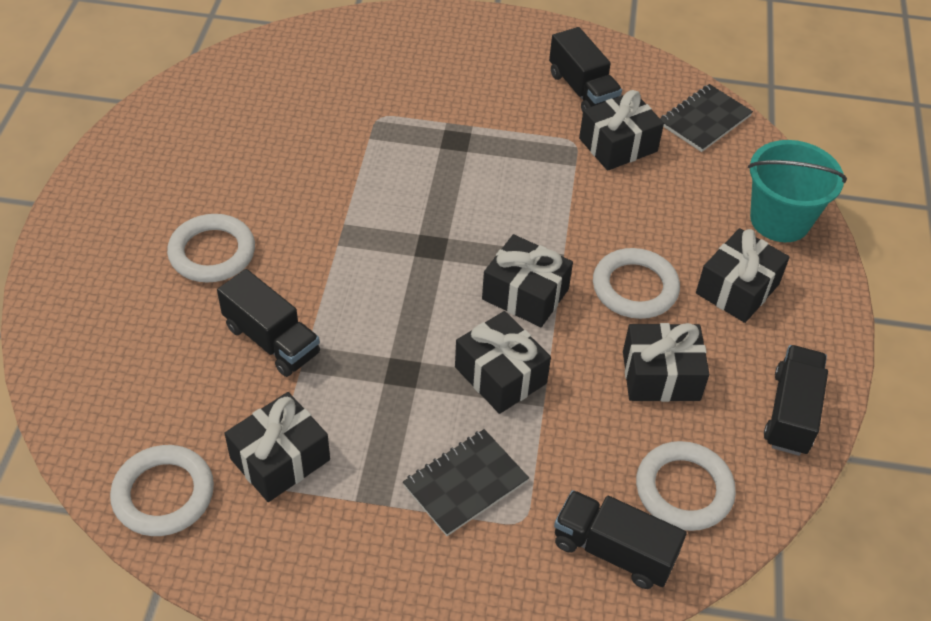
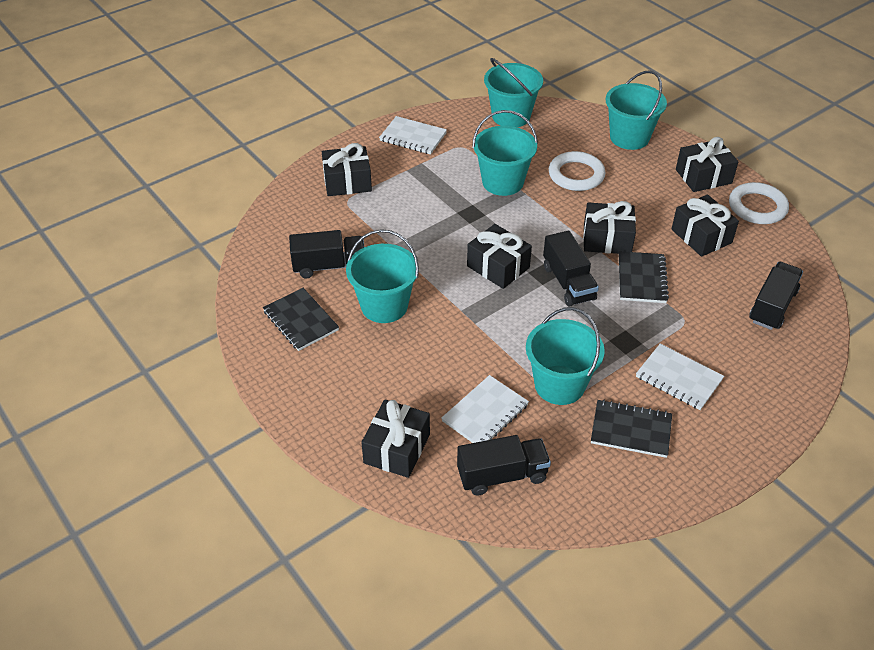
black notebook: 2 -> 3
turquoise bucket: 1 -> 5
white notebook: 0 -> 3
white ring: 4 -> 2

